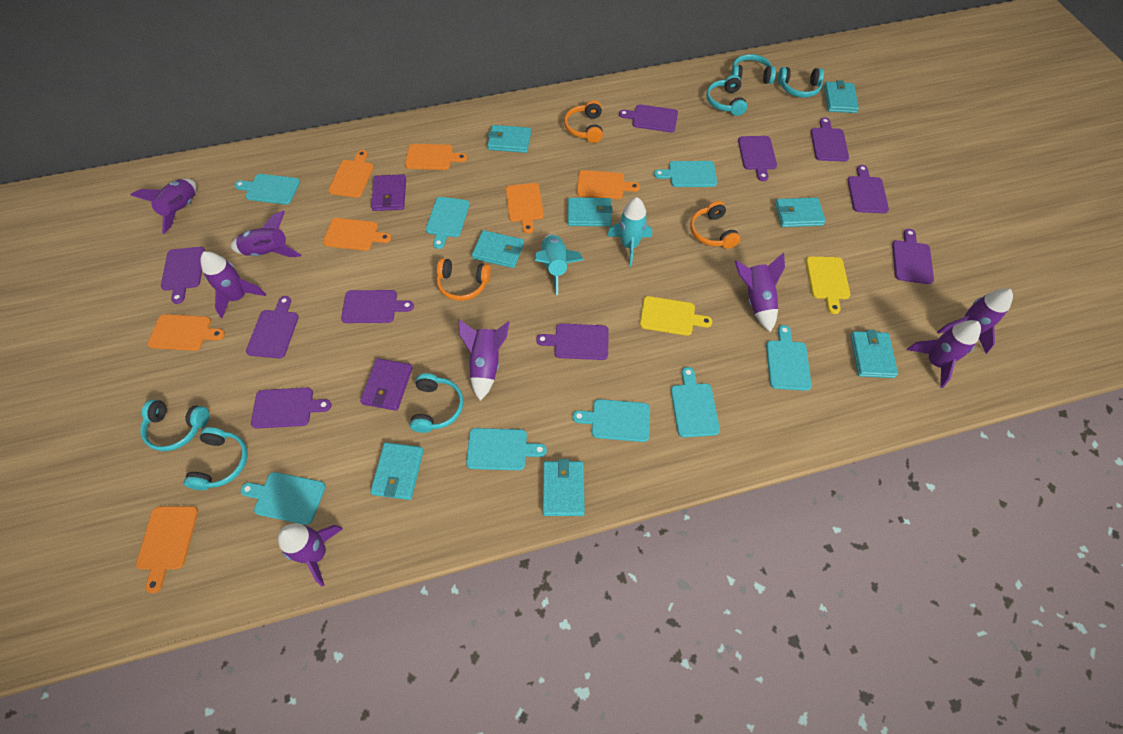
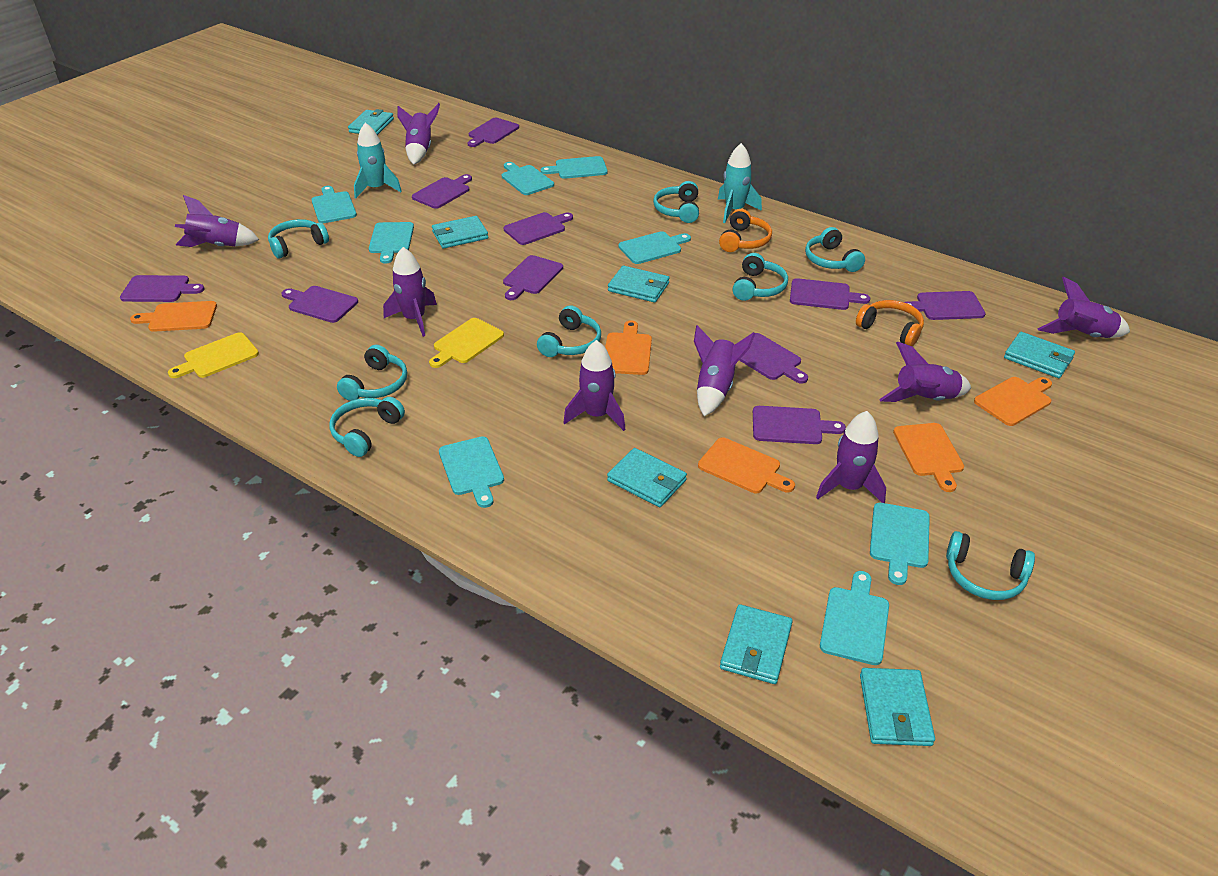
orange cutting board: 7 -> 5
orange headphones: 3 -> 2
purple wallet: 2 -> 0
turquoise headphones: 6 -> 8
turquoise wallet: 8 -> 7

